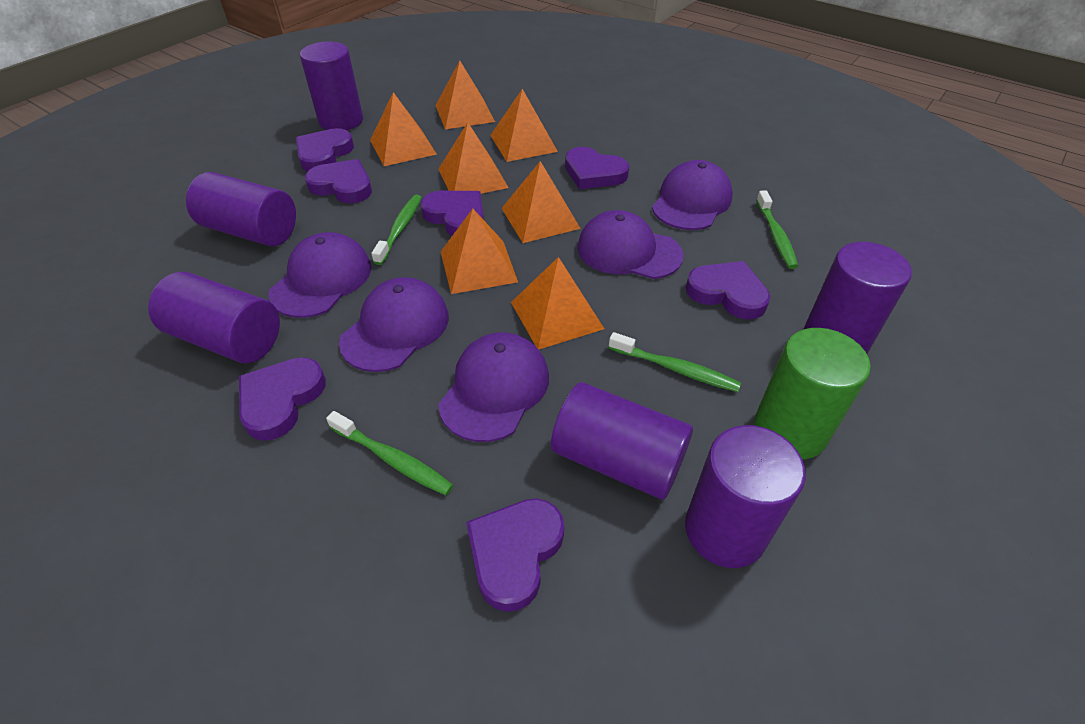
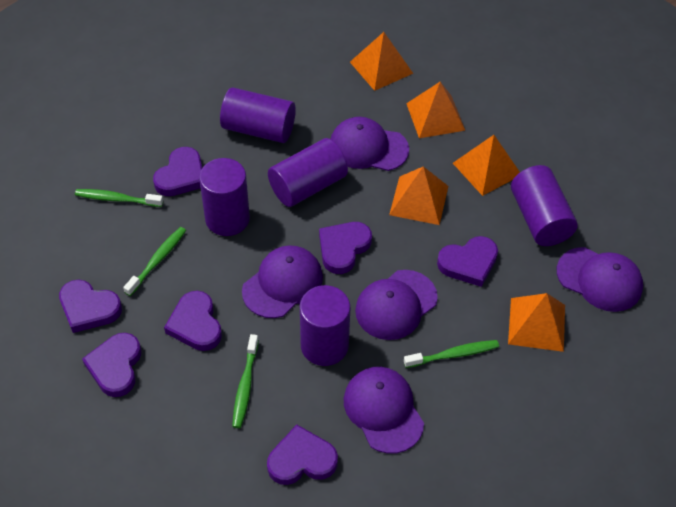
green cylinder: 1 -> 0
orange pyramid: 7 -> 5
purple cylinder: 6 -> 5

